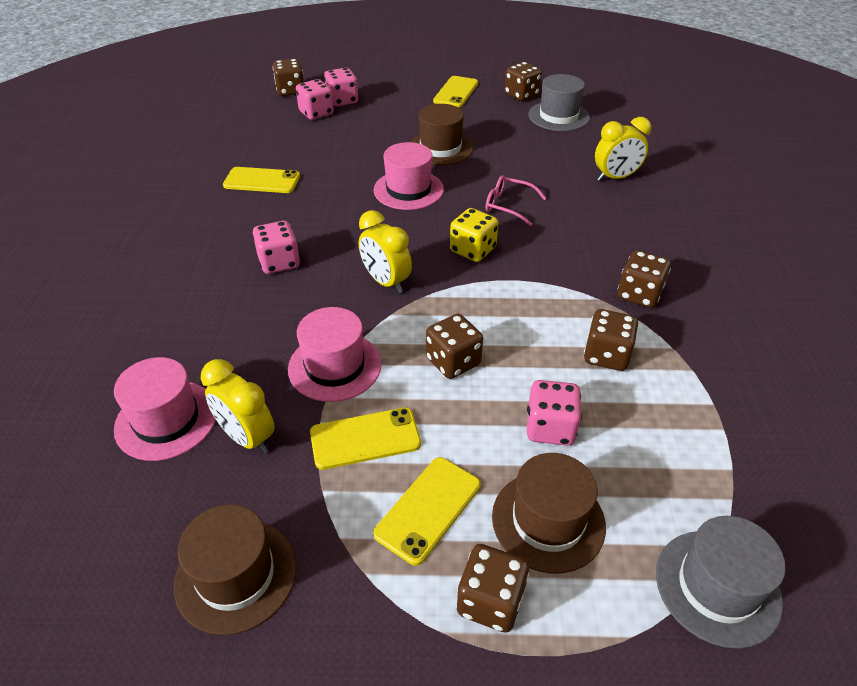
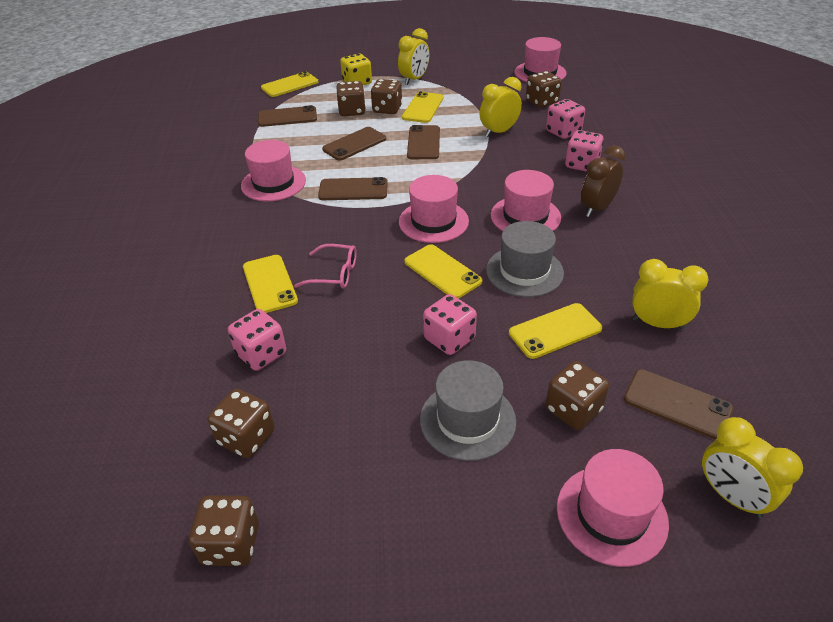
brown clock: 0 -> 1
brown hat: 3 -> 0
brown phone: 0 -> 5
pink hat: 3 -> 5
yellow clock: 3 -> 4
yellow phone: 4 -> 5

